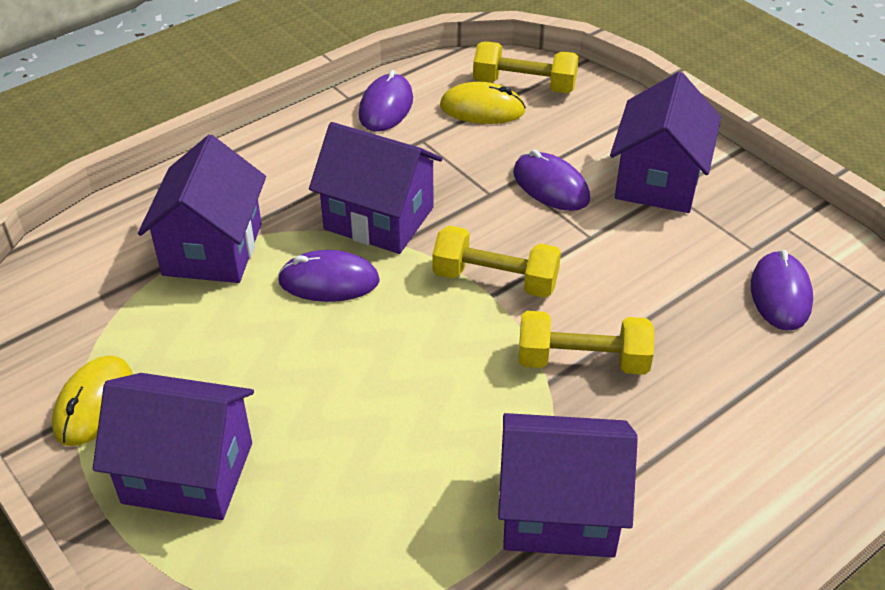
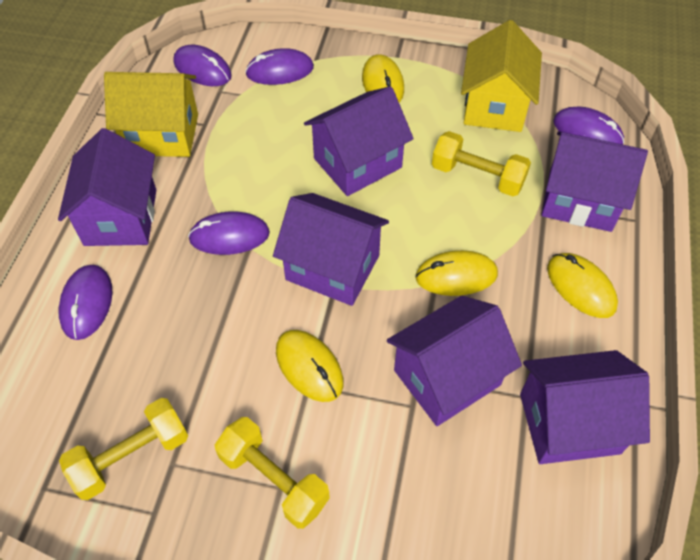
purple house: 5 -> 6
purple mouse: 4 -> 5
yellow house: 0 -> 2
yellow mouse: 2 -> 4

